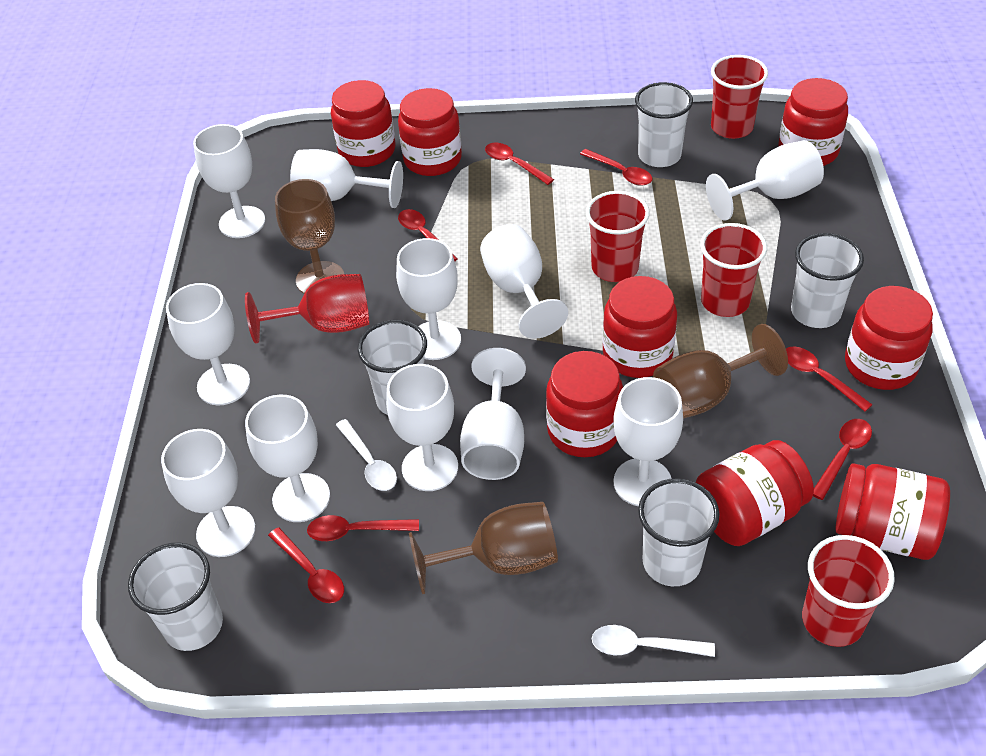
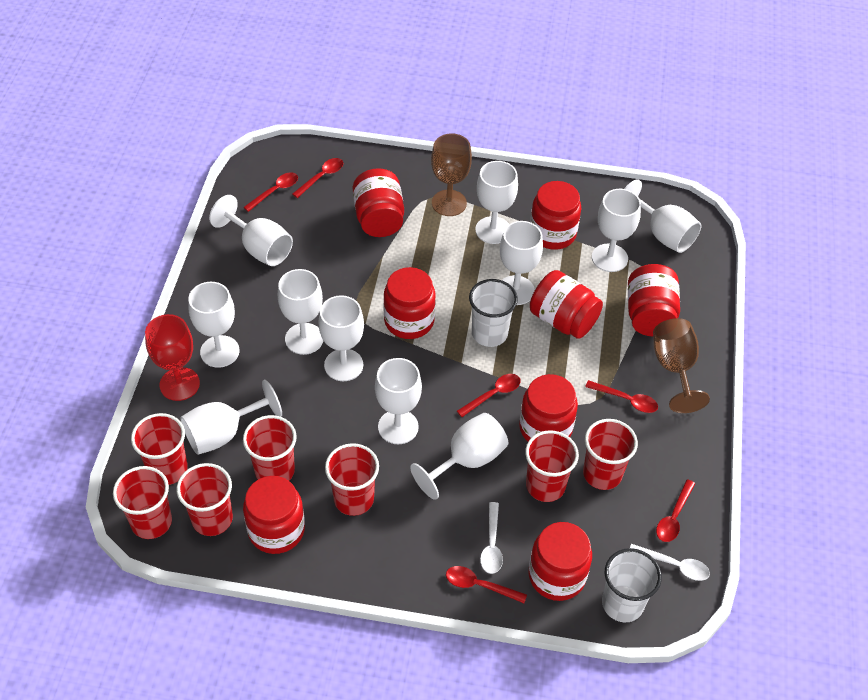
brown goblet: 3 -> 2
red cup: 4 -> 7
red spoon: 7 -> 6
white cup: 5 -> 2

